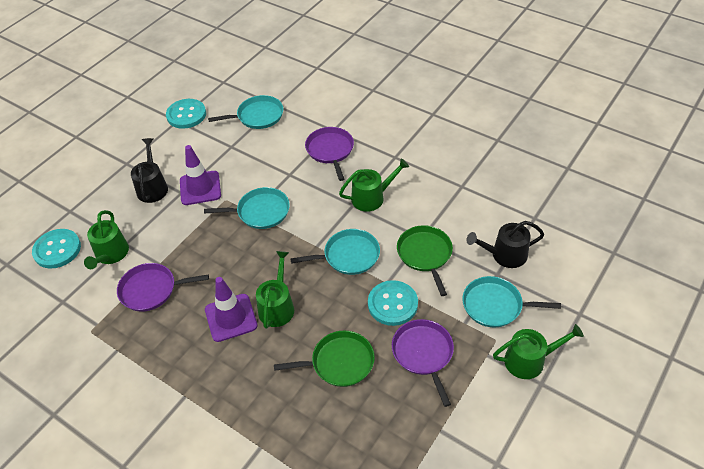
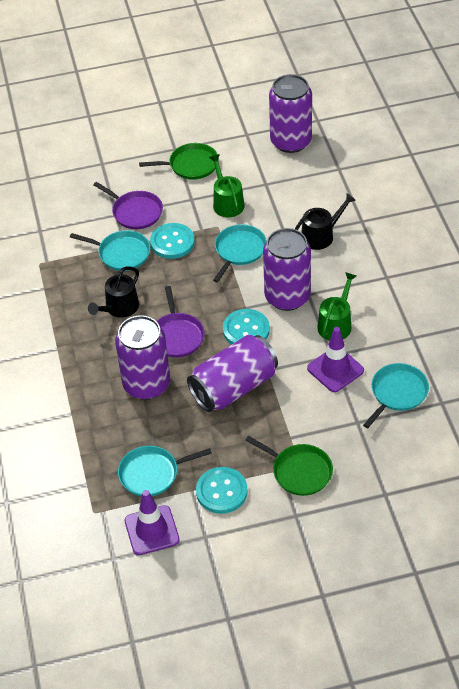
green watering can: 4 -> 2
purple can: 0 -> 4
purple pan: 3 -> 2

